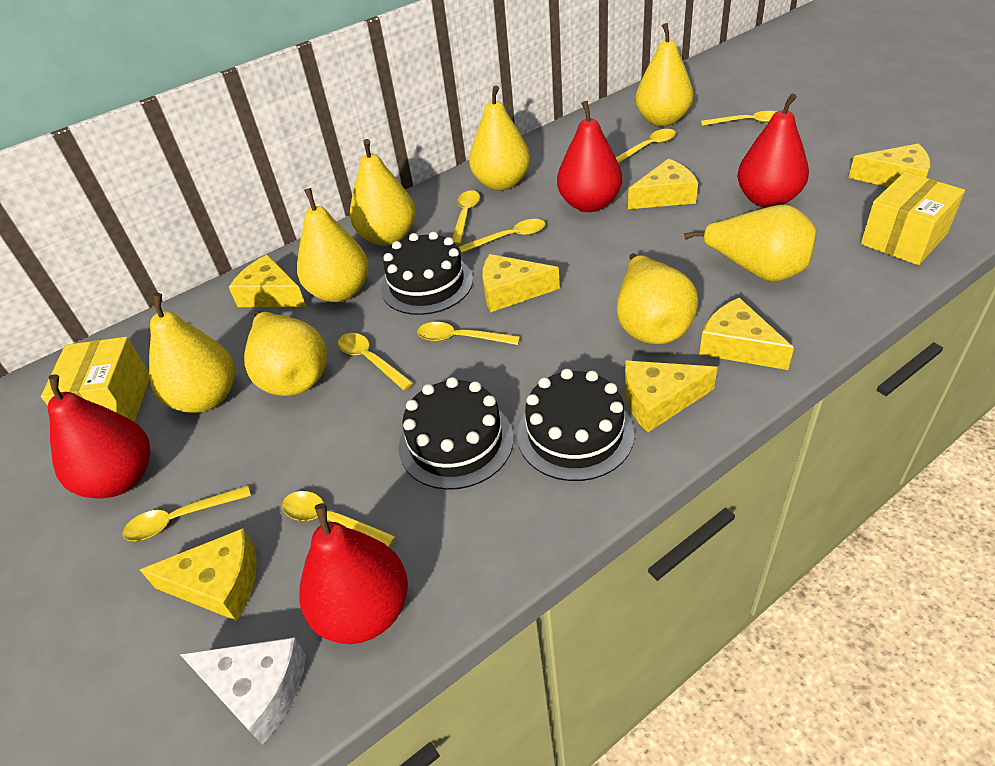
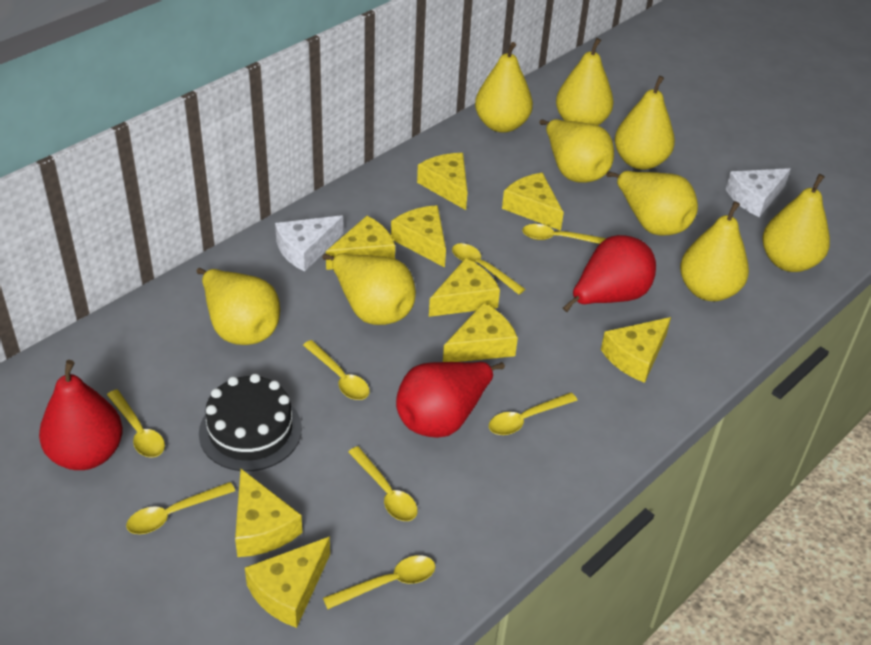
black cake: 3 -> 1
red pear: 4 -> 3
white cheese: 1 -> 2
yellow box: 2 -> 0
yellow cheese: 7 -> 9
yellow pear: 8 -> 9

